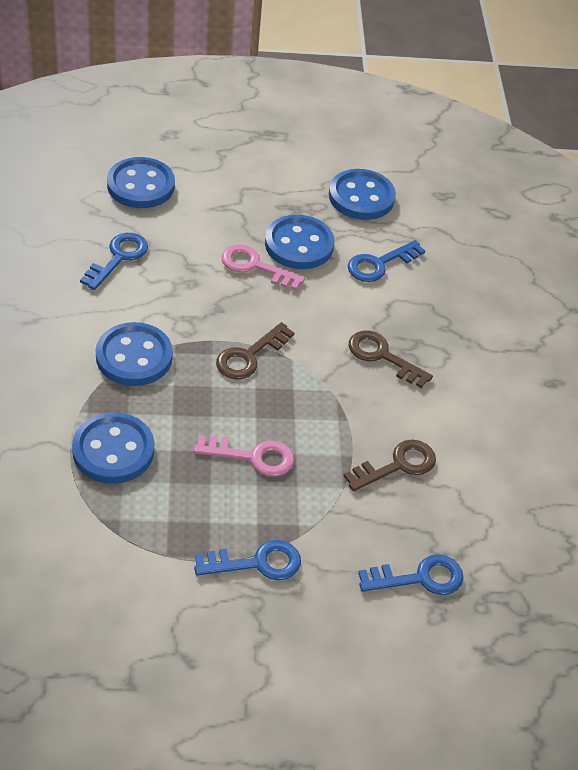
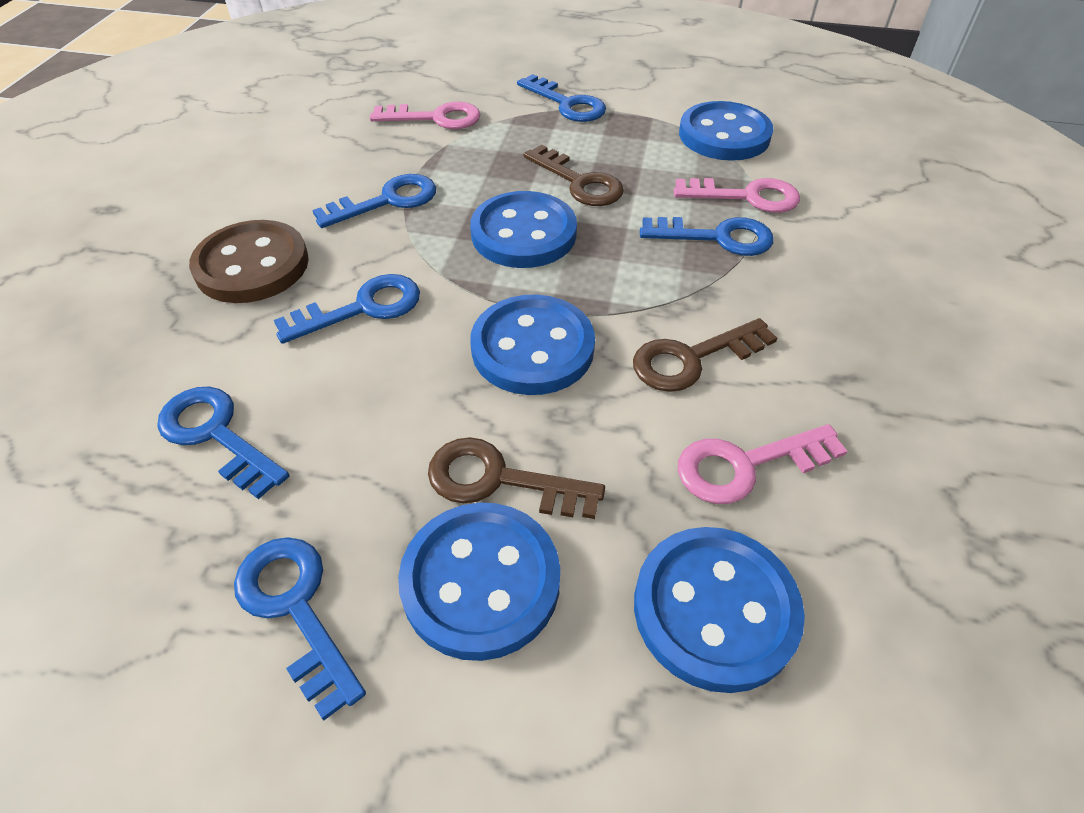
blue key: 4 -> 6
brown button: 0 -> 1
pink key: 2 -> 3

